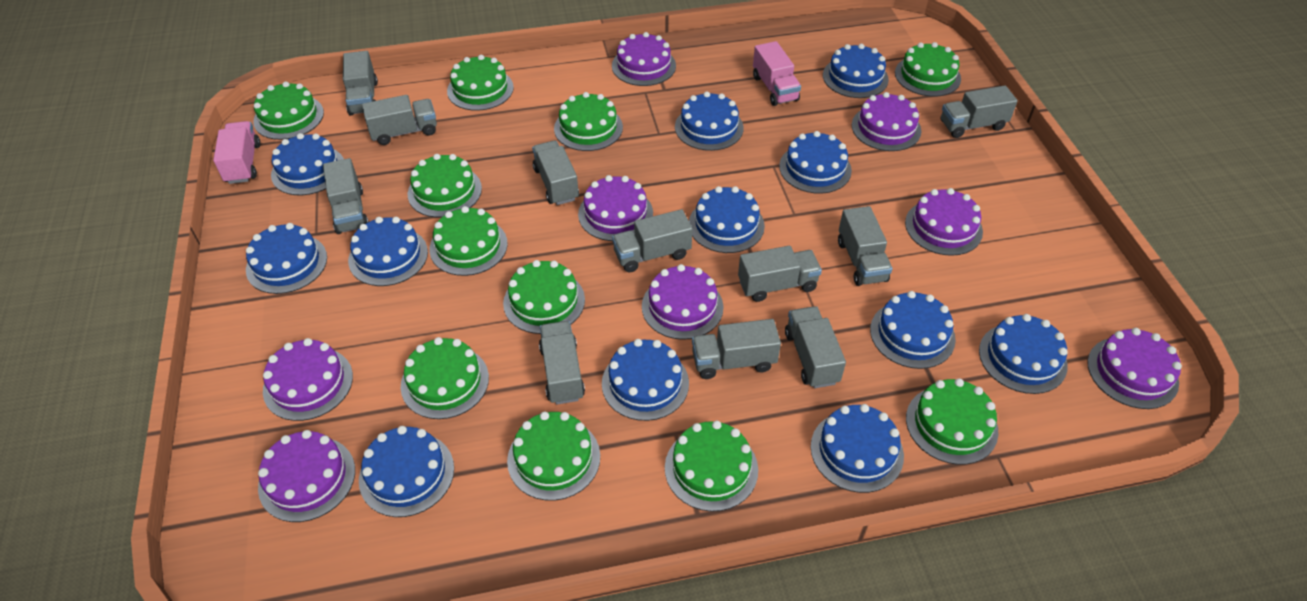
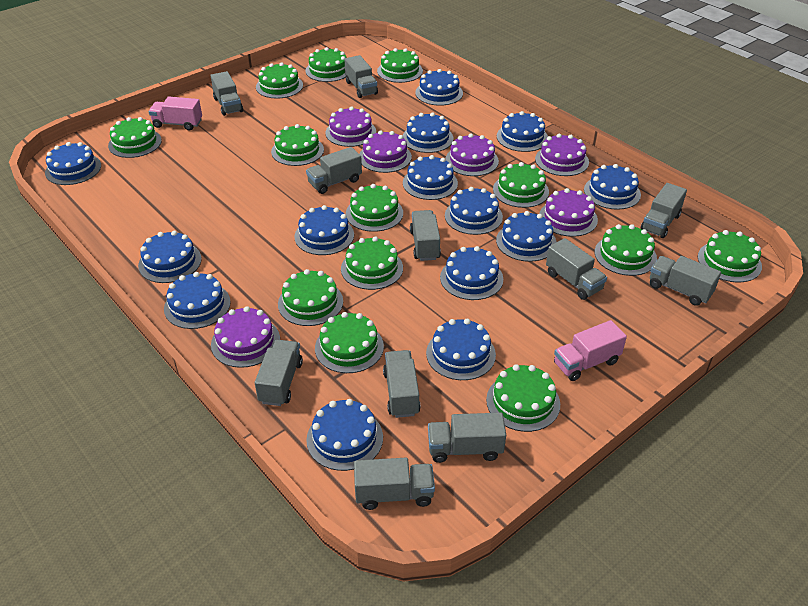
blue cake: 12 -> 14
green cake: 11 -> 13
purple cake: 8 -> 6

